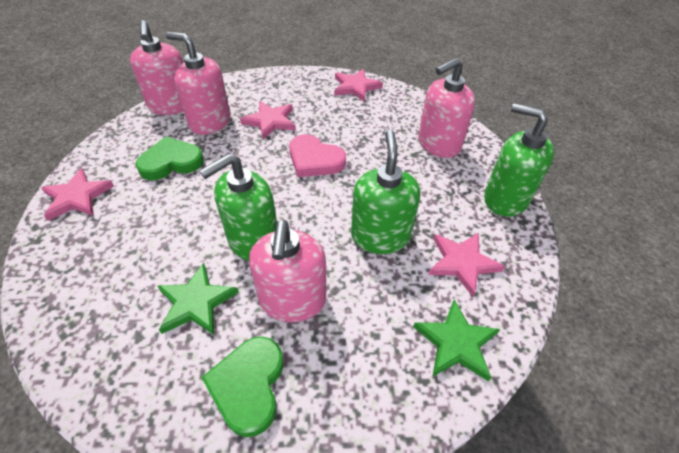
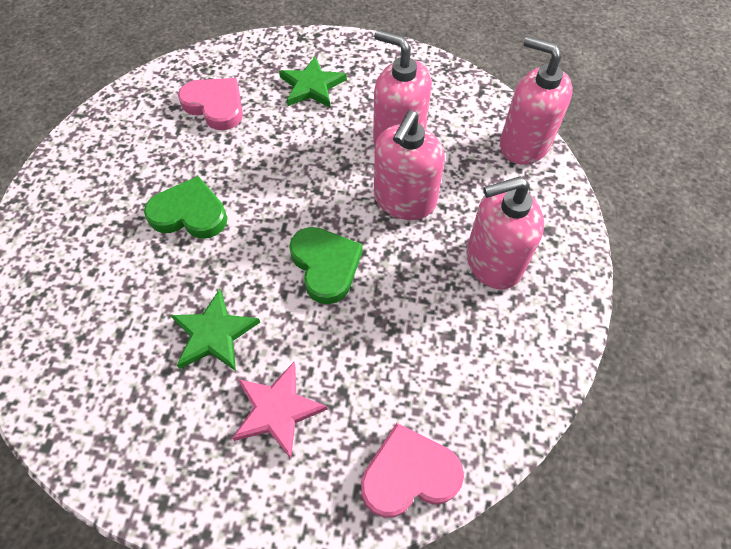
green soap dispenser: 3 -> 0
pink heart: 1 -> 2
pink star: 4 -> 1

